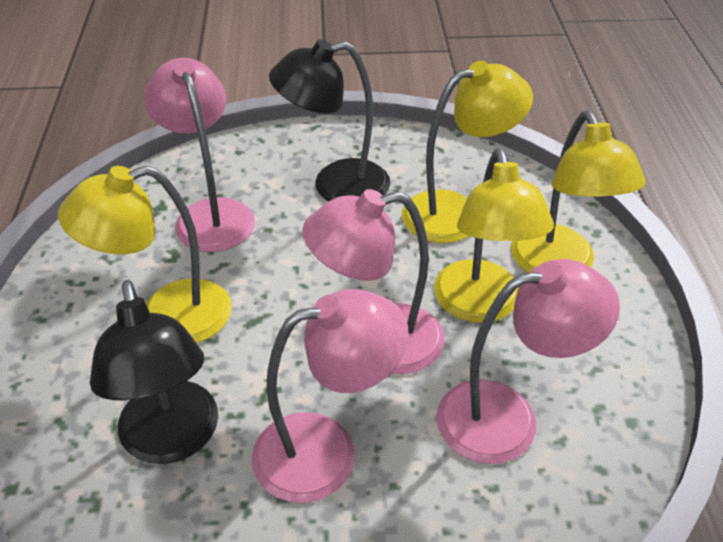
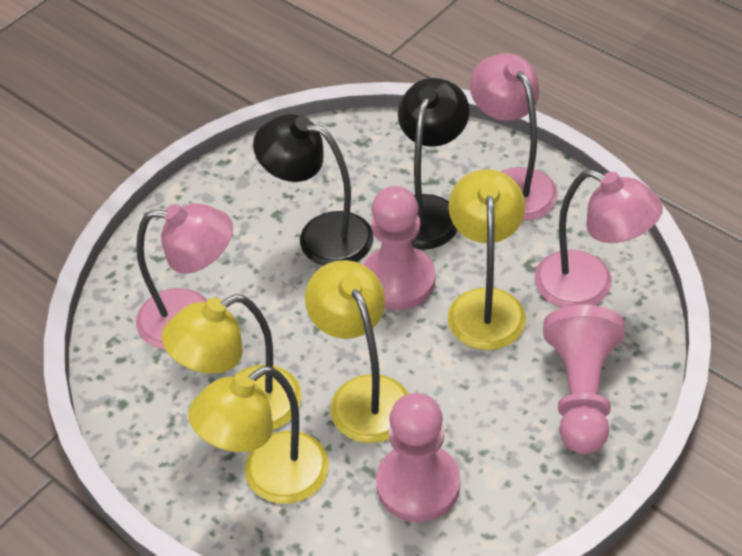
pink lamp: 4 -> 3
pink pawn: 0 -> 3

